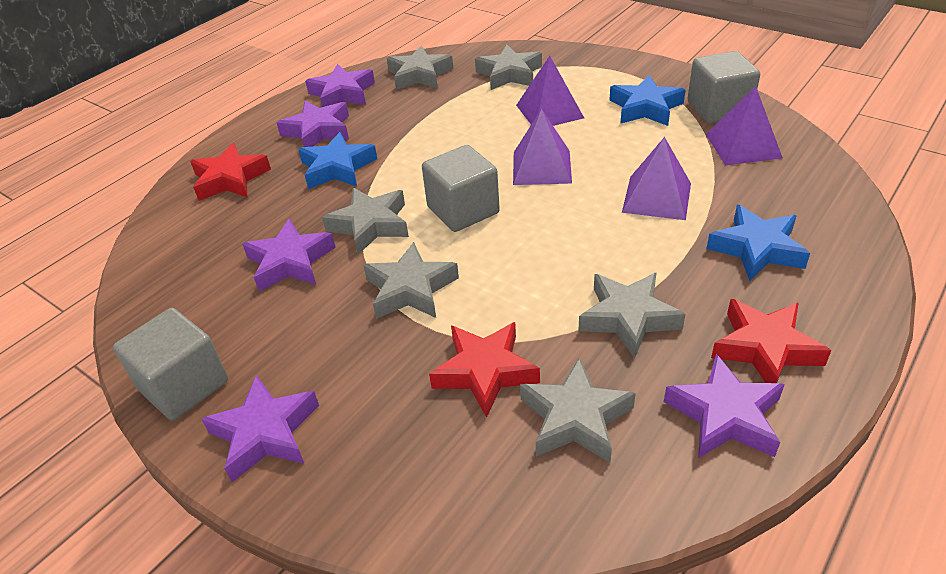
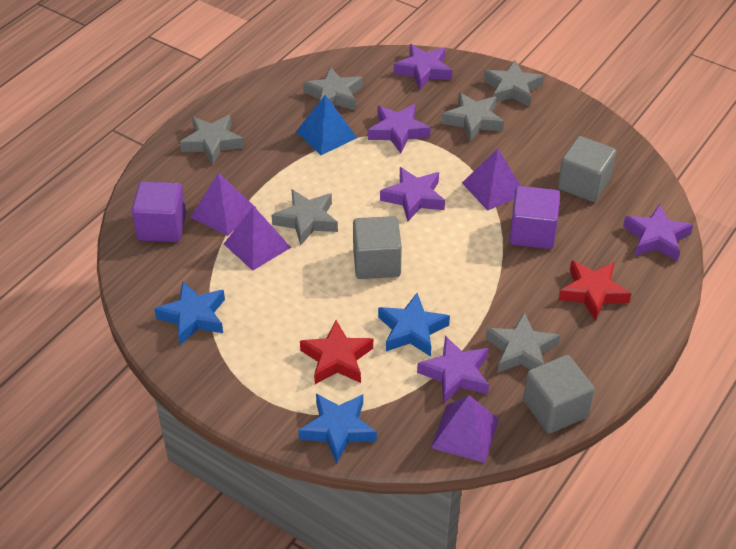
blue pyramid: 0 -> 1
purple cube: 0 -> 2
red star: 3 -> 2

